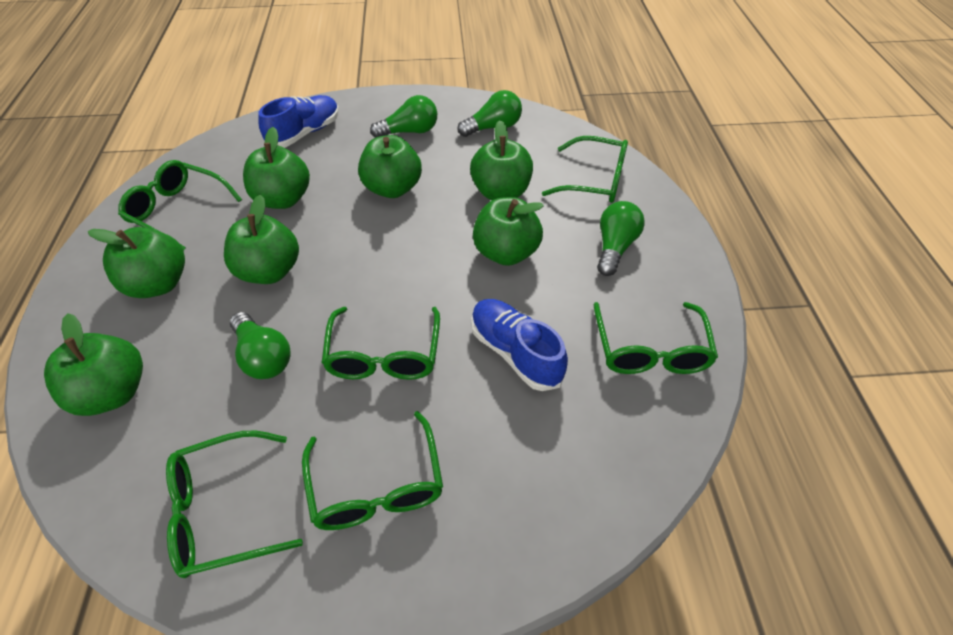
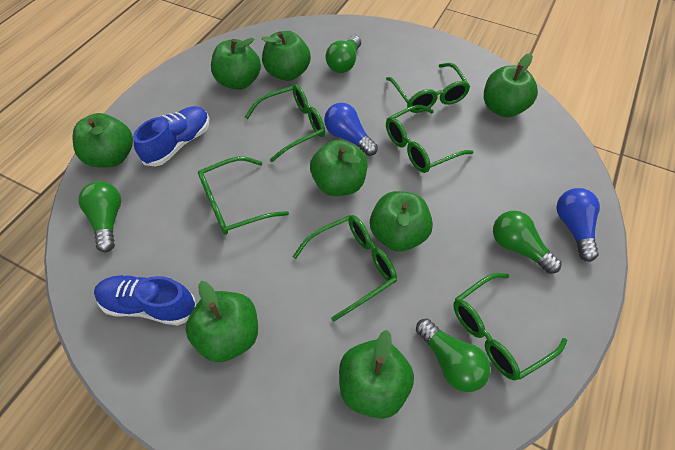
blue light bulb: 0 -> 2
green apple: 7 -> 8

